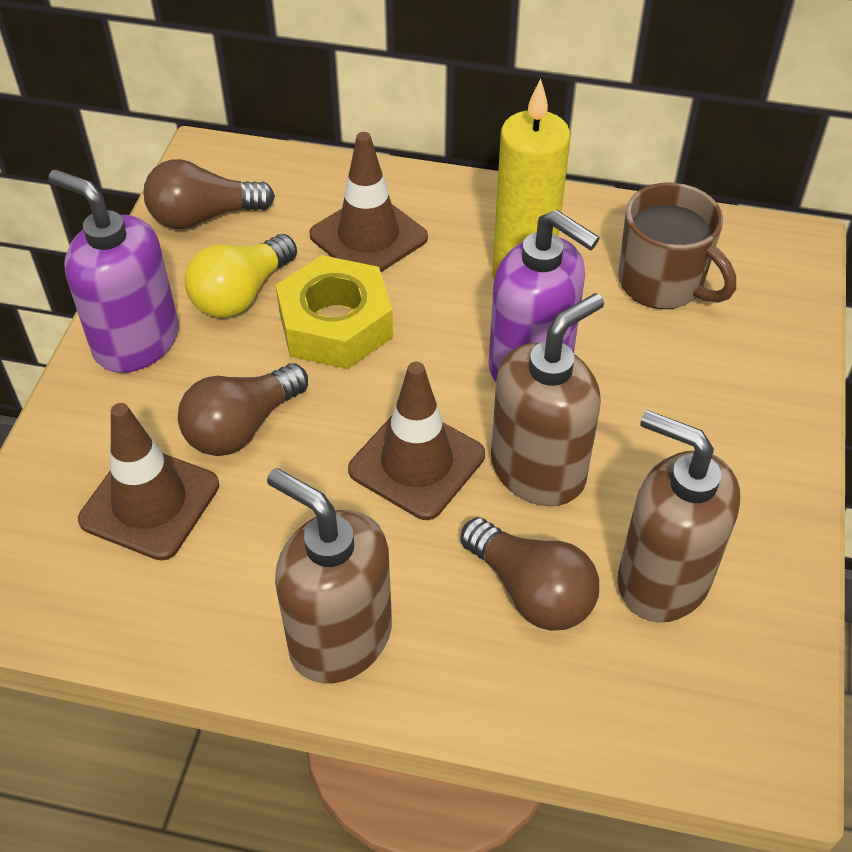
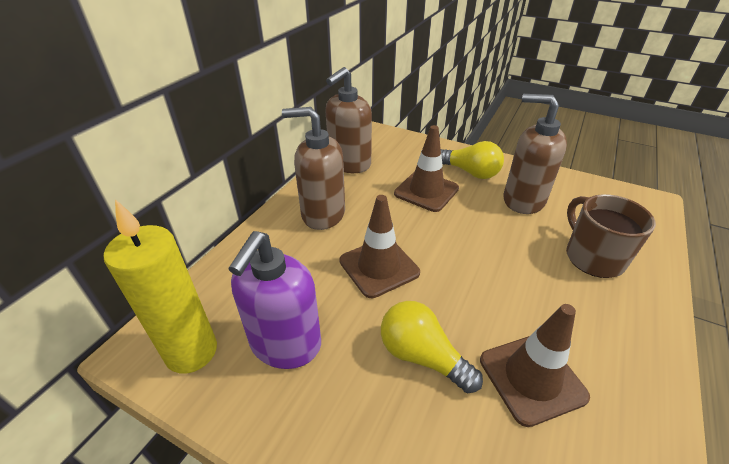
brown light bulb: 3 -> 0
purple soap dispenser: 2 -> 1
yellow light bulb: 1 -> 2
yellow nut: 1 -> 0

